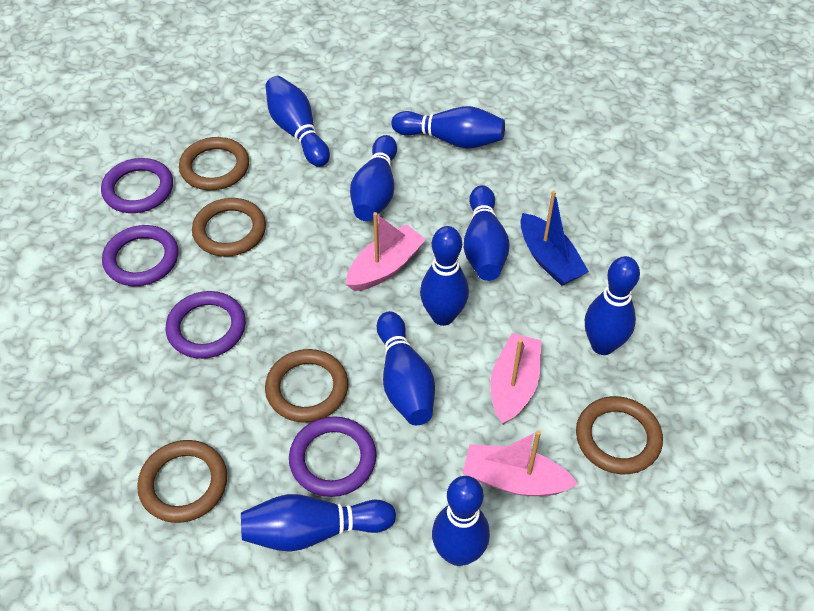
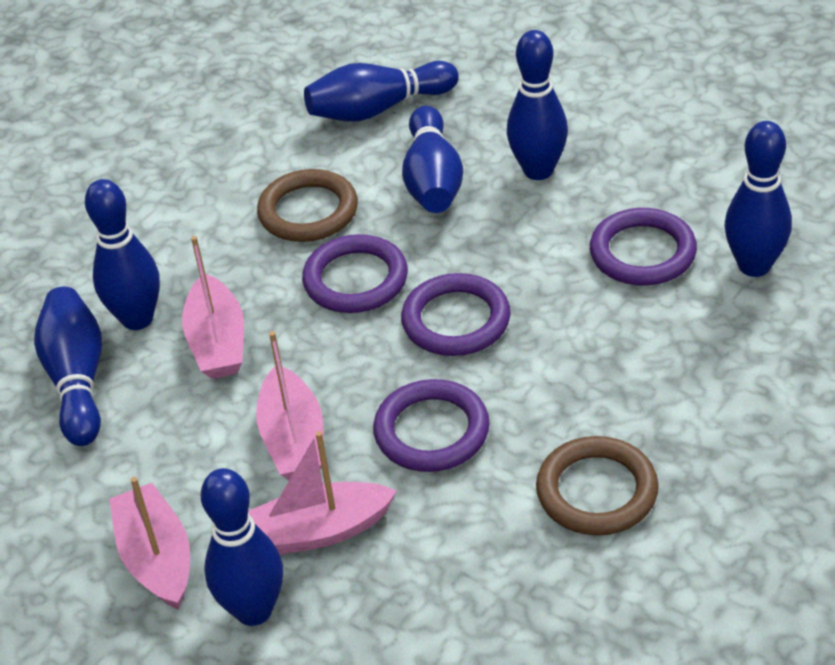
blue boat: 1 -> 0
blue bowling pin: 9 -> 7
brown ring: 5 -> 2
pink boat: 3 -> 4

